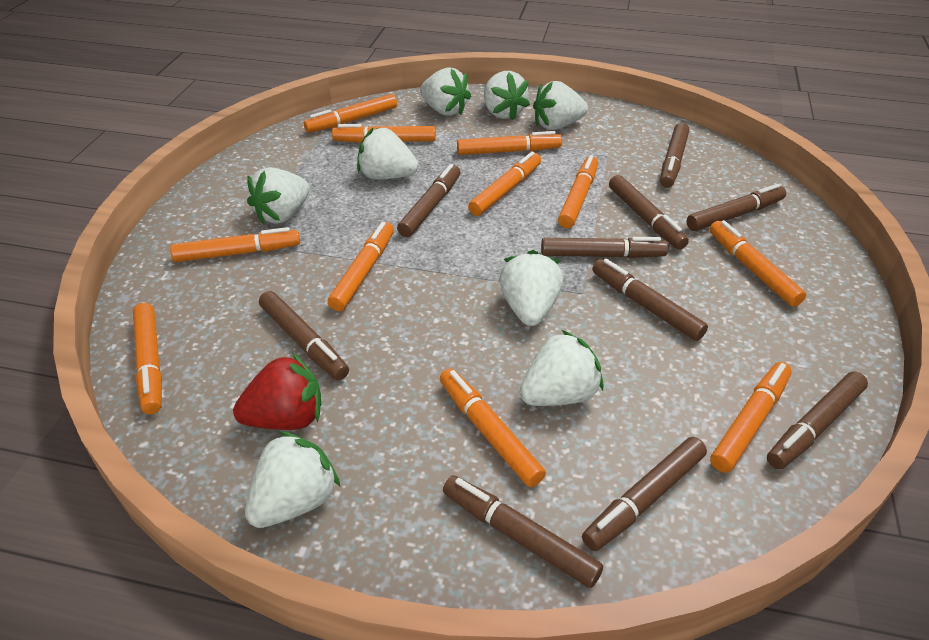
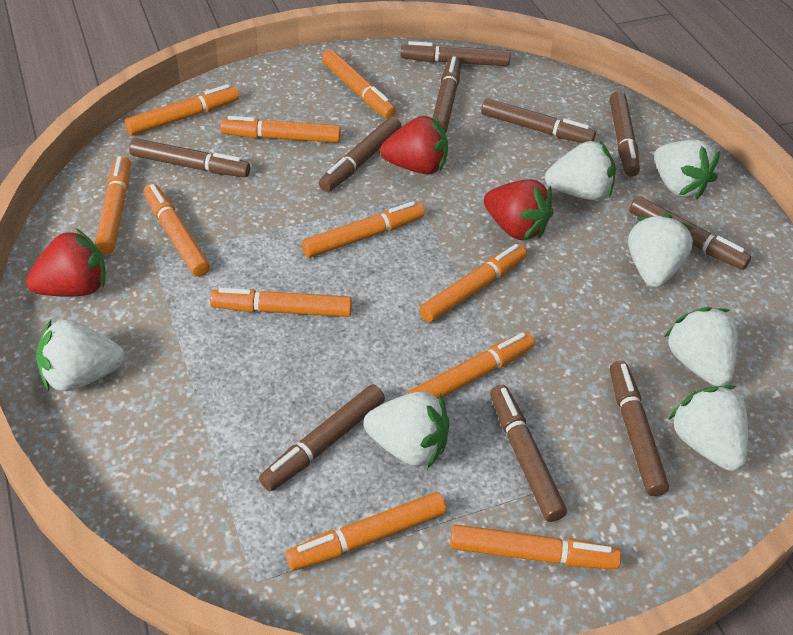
red strawberry: 1 -> 3
white strawberry: 8 -> 7

